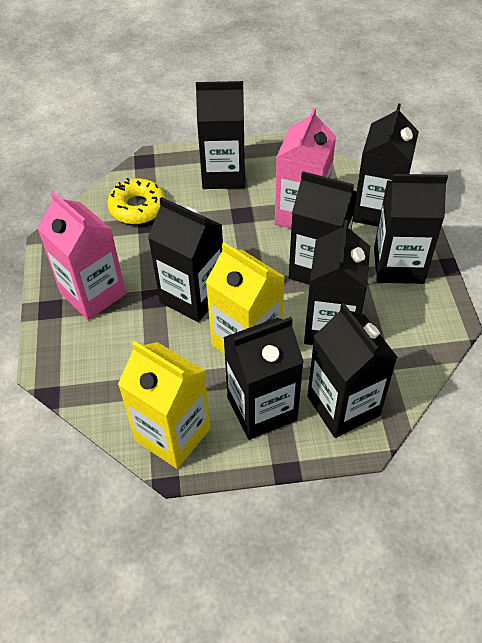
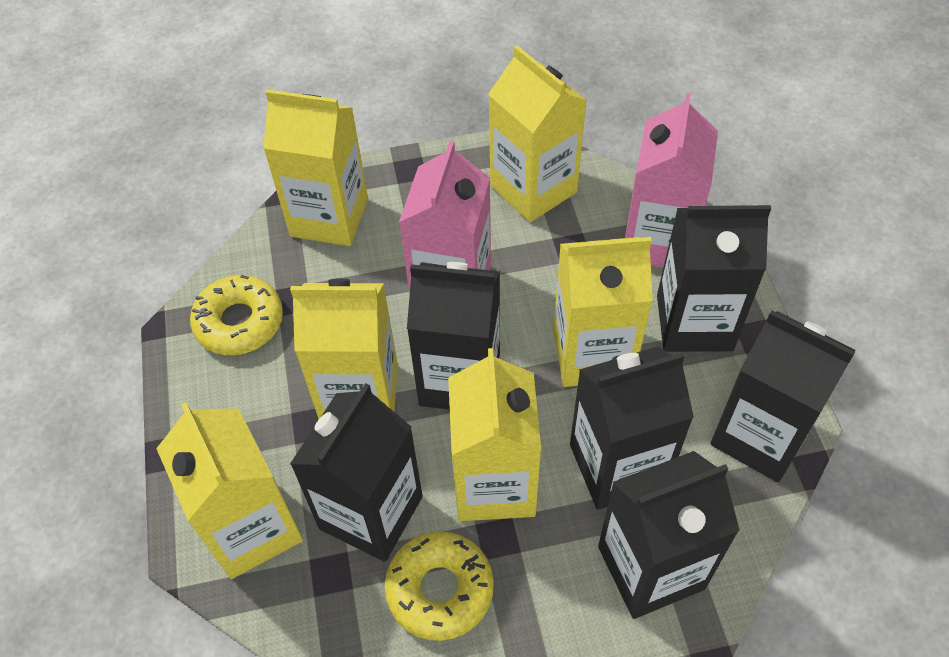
black carton: 8 -> 6
yellow carton: 2 -> 6
yellow donut: 1 -> 2

